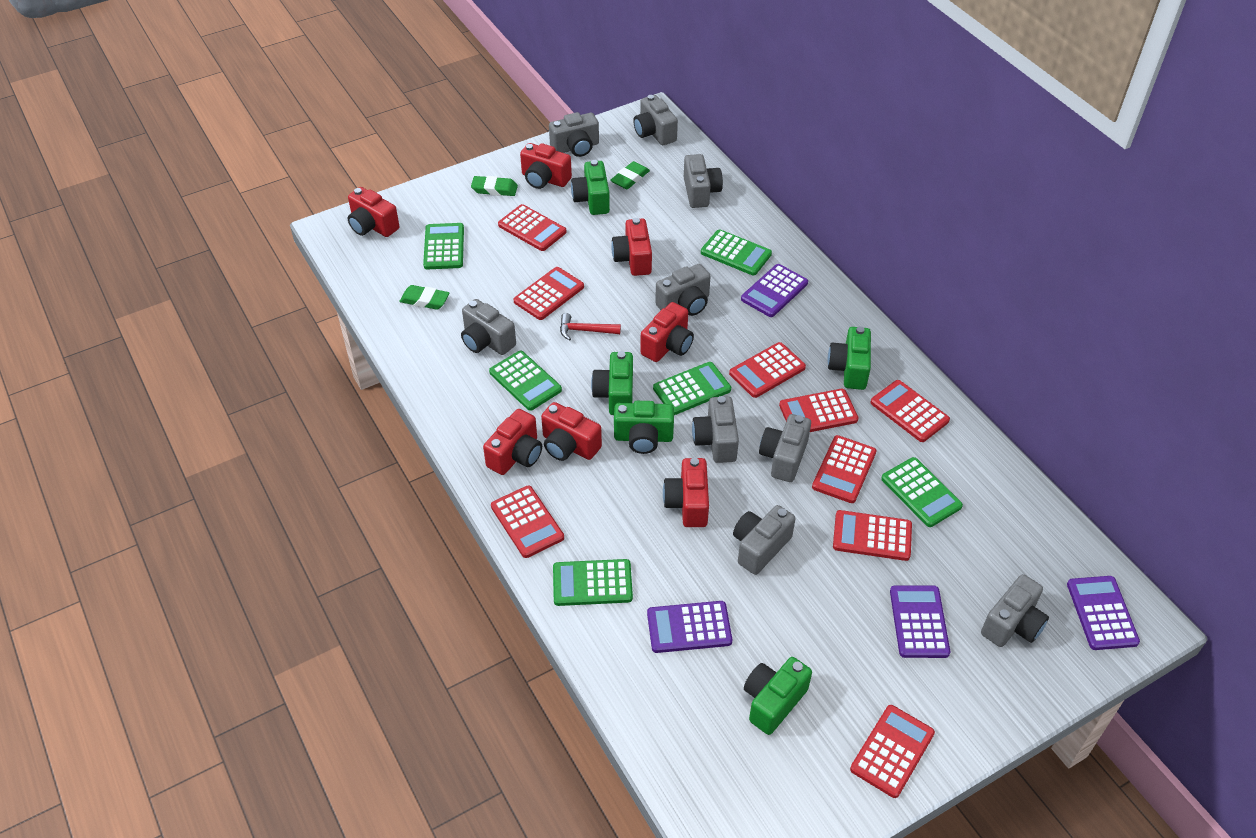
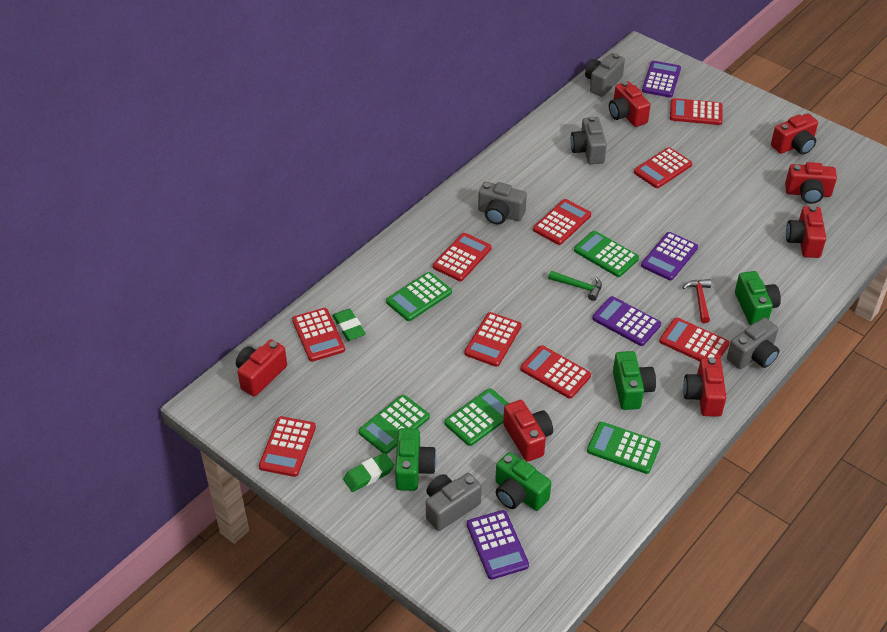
green calculator: 6 -> 5
green camera: 5 -> 4
green eraser: 3 -> 2
green hammer: 0 -> 1
grey camera: 9 -> 5

